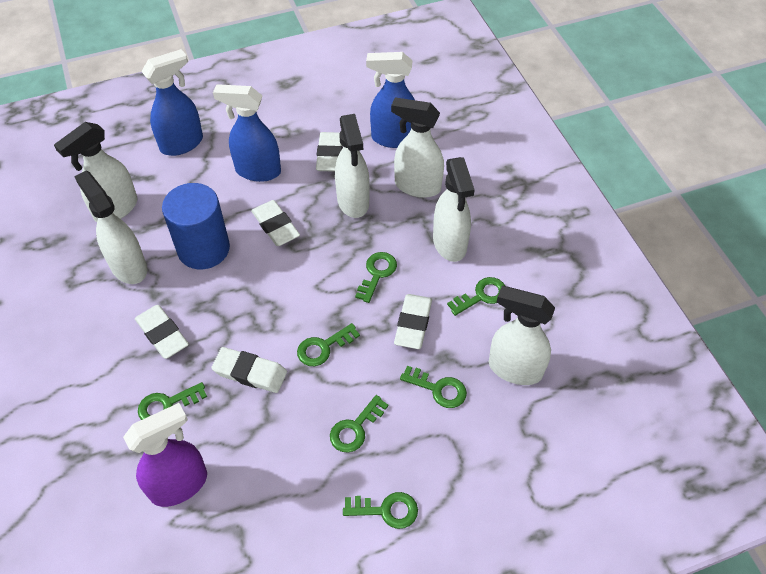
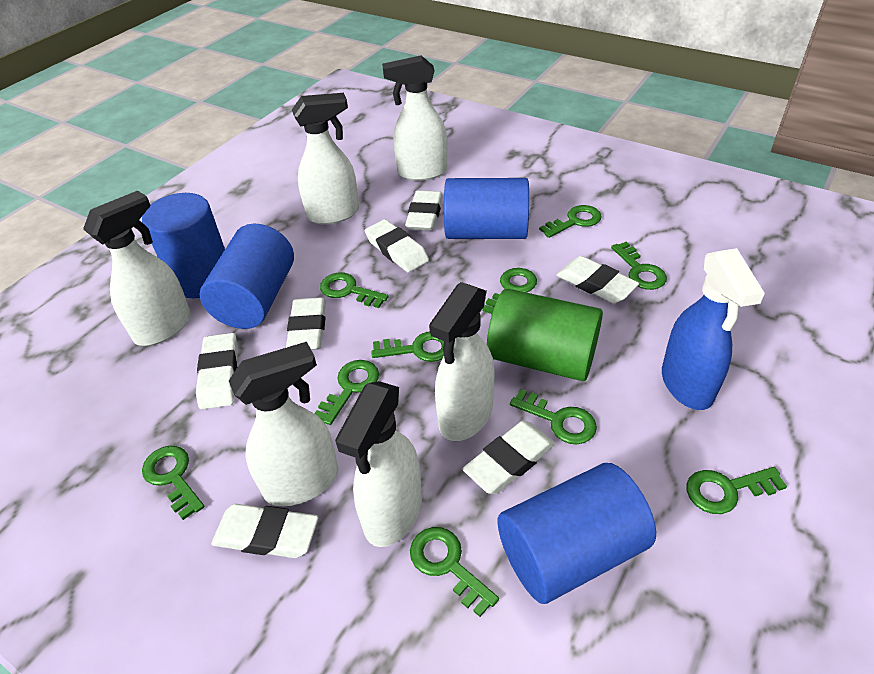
blue cylinder: 1 -> 4
blue spray bottle: 3 -> 1
green cylinder: 0 -> 1
green key: 7 -> 10
purple spray bottle: 1 -> 0
white eraser: 5 -> 7

